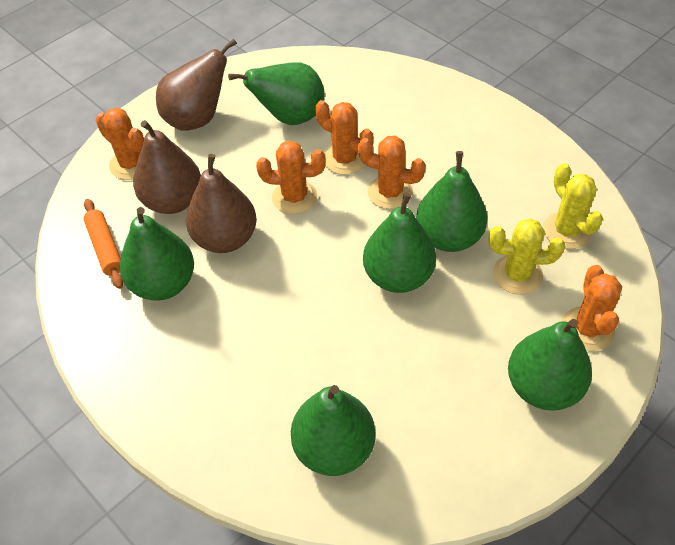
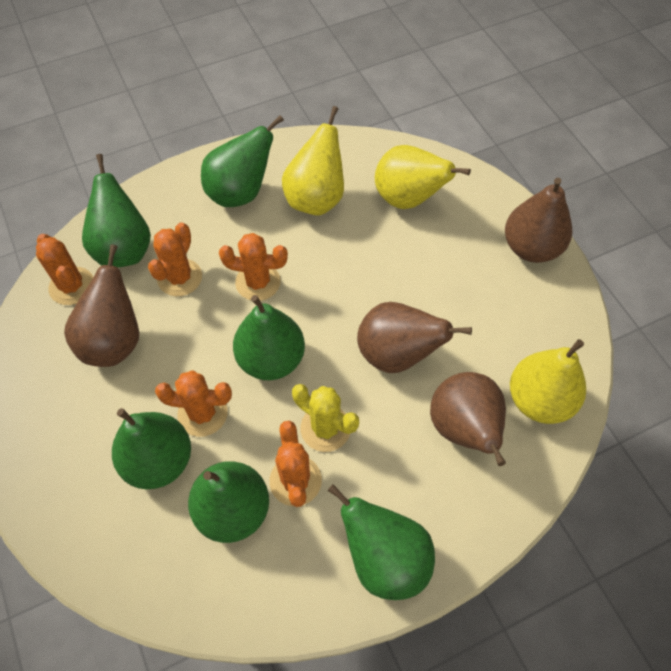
brown pear: 3 -> 4
orange rolling pin: 1 -> 0
yellow cactus: 2 -> 1
yellow pear: 0 -> 3

